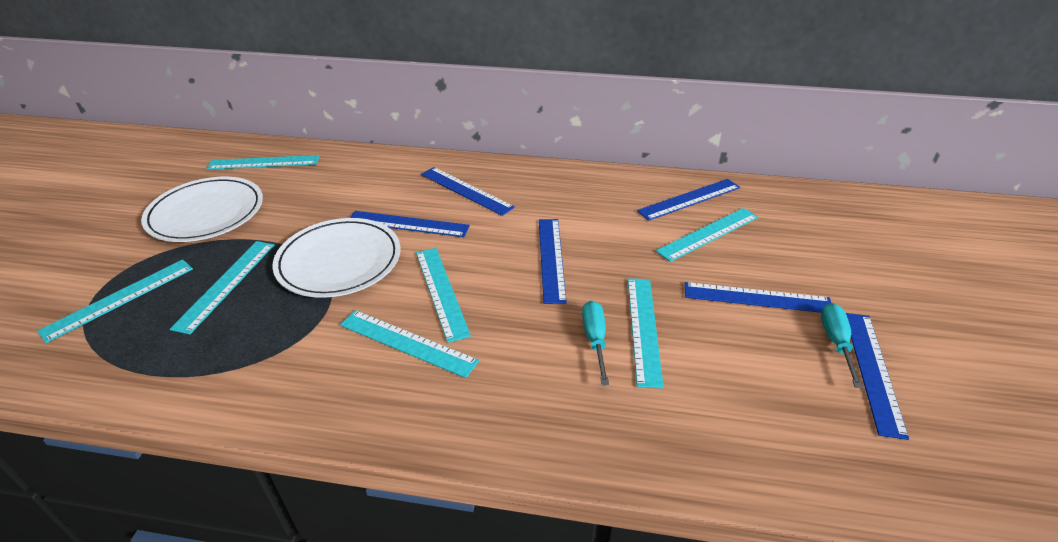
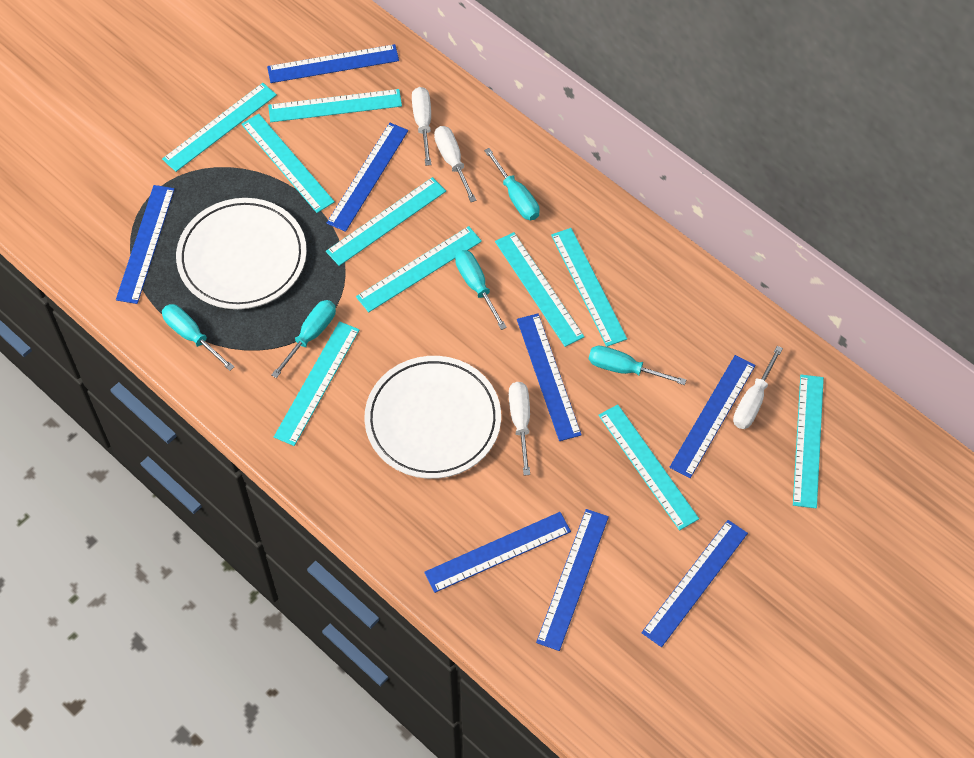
blue ruler: 6 -> 8
turquoise ruler: 7 -> 10
turquoise screwdriver: 2 -> 5
white screwdriver: 0 -> 4

